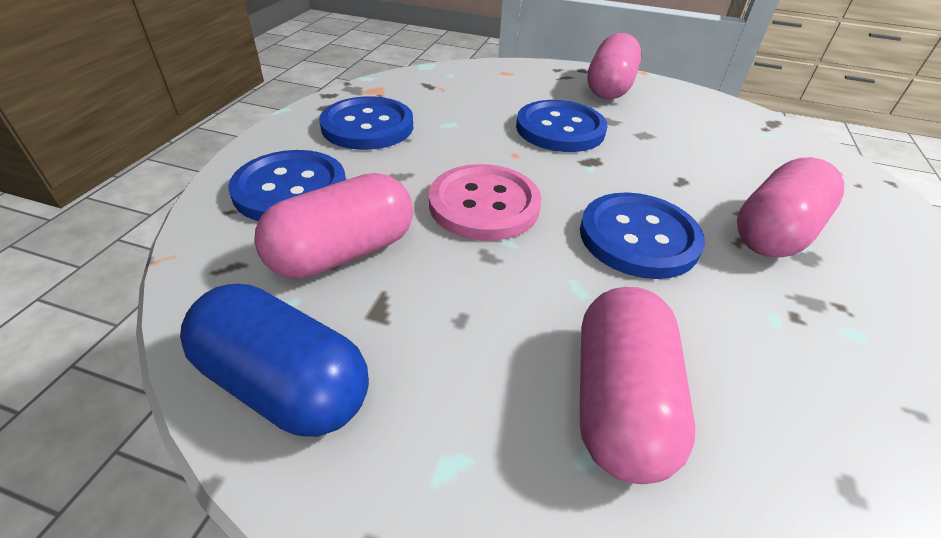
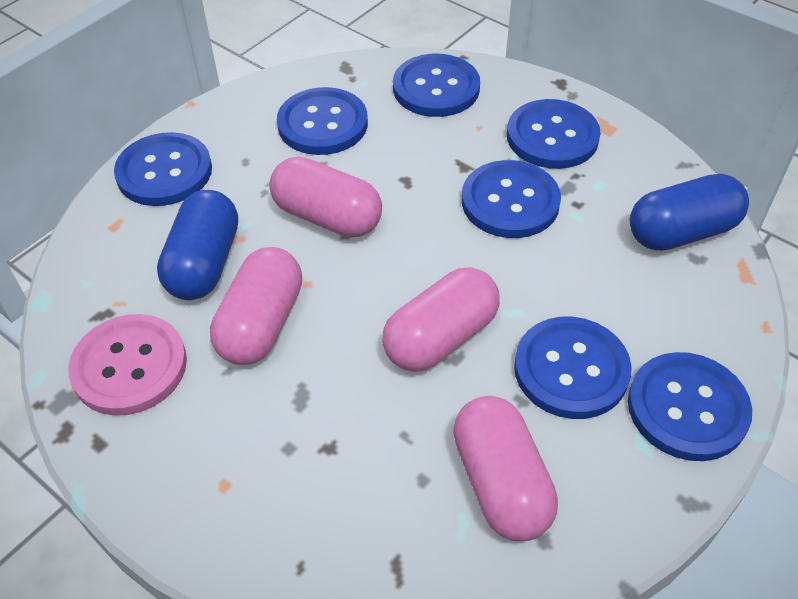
blue button: 4 -> 7
blue capsule: 1 -> 2

